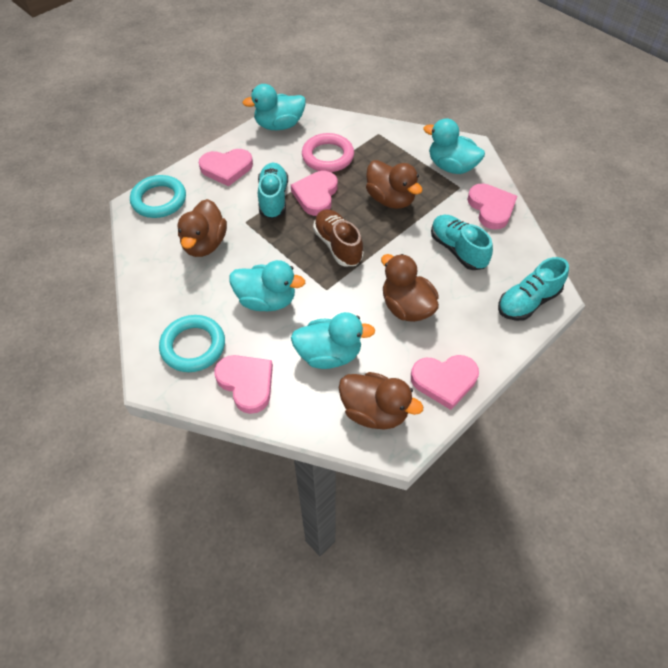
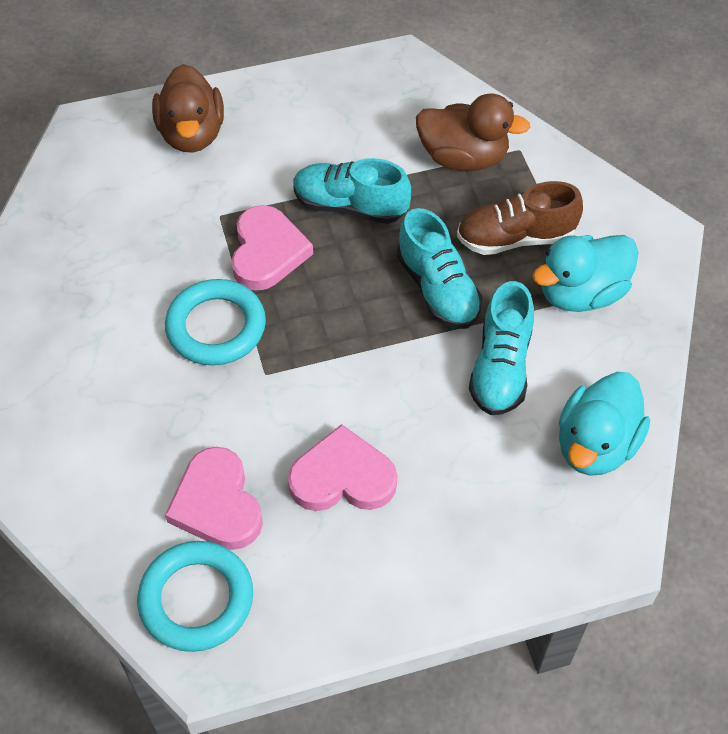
brown duck: 4 -> 2
pink heart: 5 -> 3
pink ring: 1 -> 0
turquoise duck: 4 -> 2

